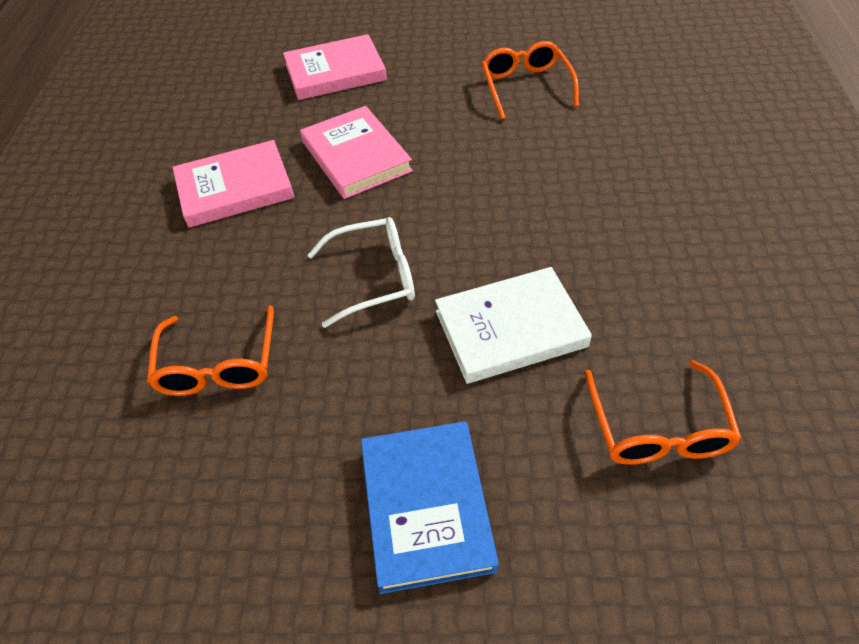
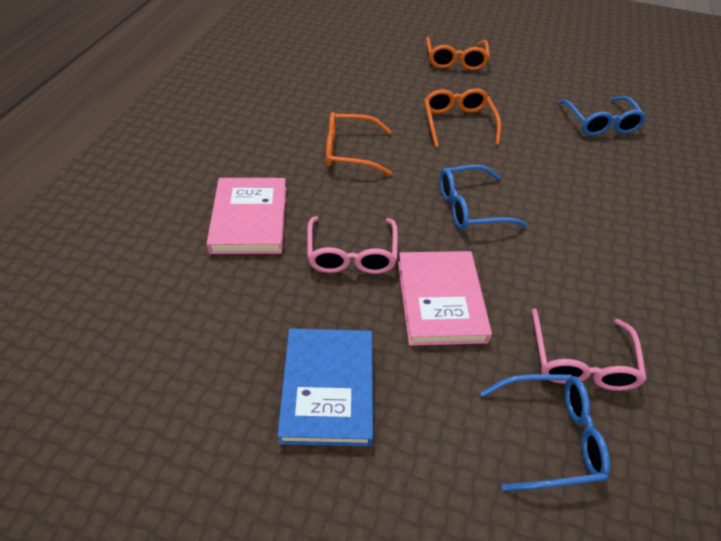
blue glasses: 0 -> 3
pink book: 3 -> 2
pink glasses: 0 -> 2
white book: 1 -> 0
white glasses: 1 -> 0

